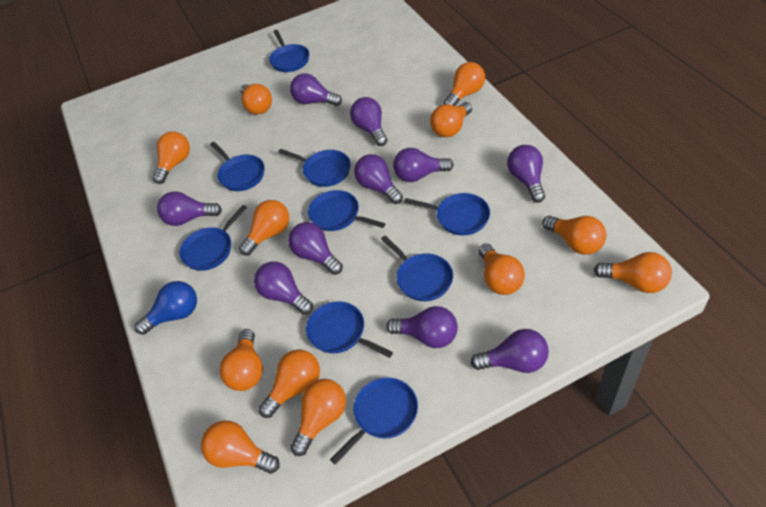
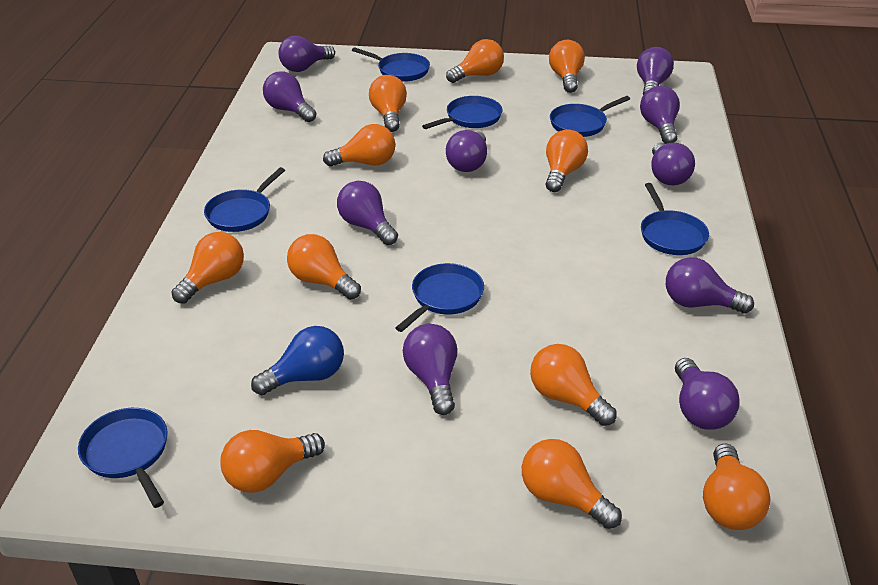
blue pan: 9 -> 7
orange light bulb: 12 -> 11

